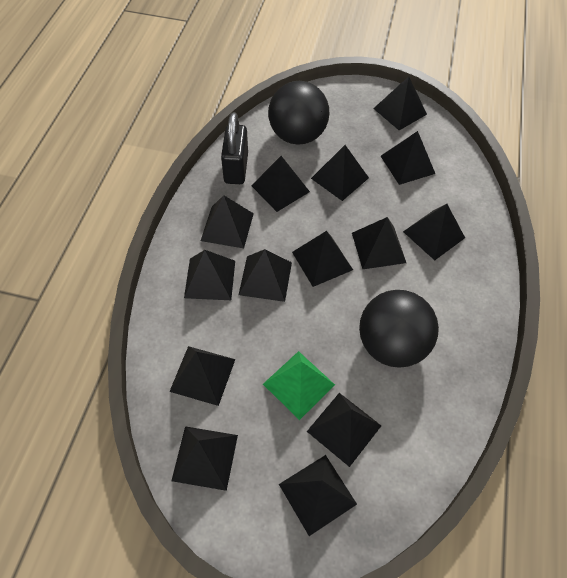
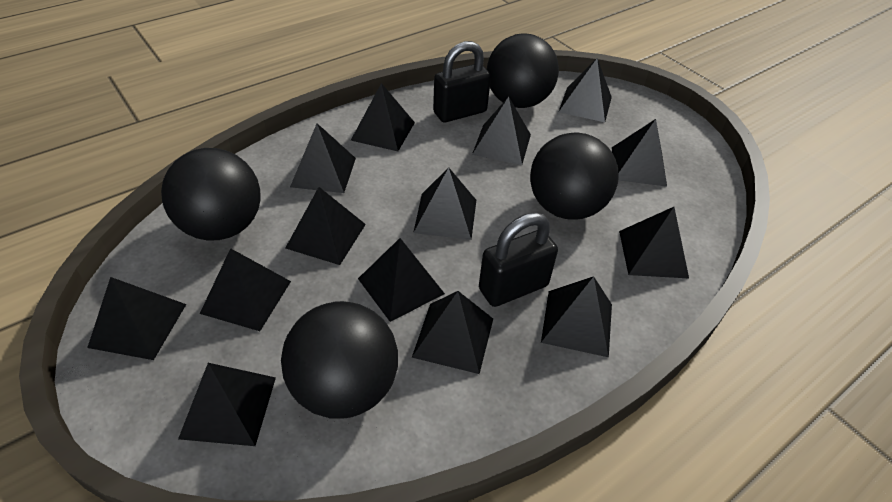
black ball: 2 -> 4
black padlock: 1 -> 2
green pyramid: 1 -> 0

